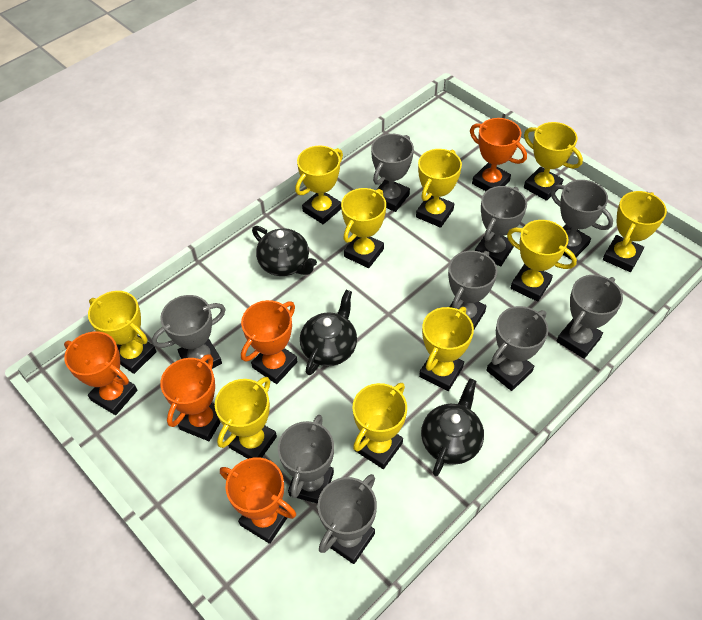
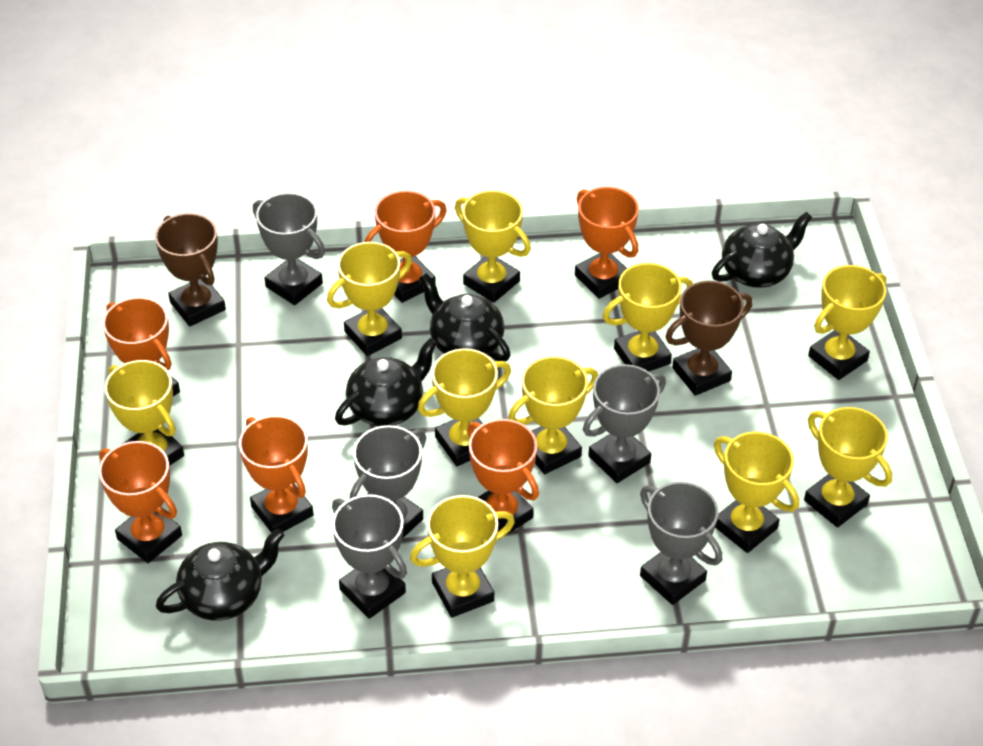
black teapot: 3 -> 4
brown trophy: 0 -> 2
grey trophy: 9 -> 5
orange trophy: 5 -> 6

